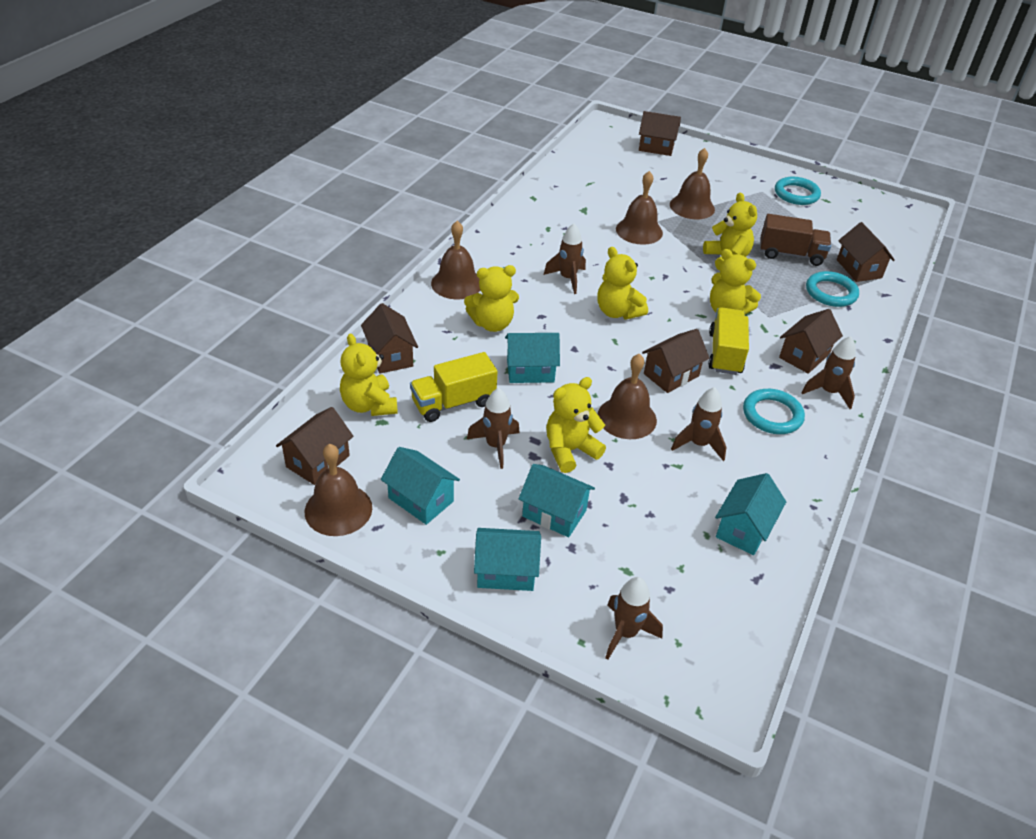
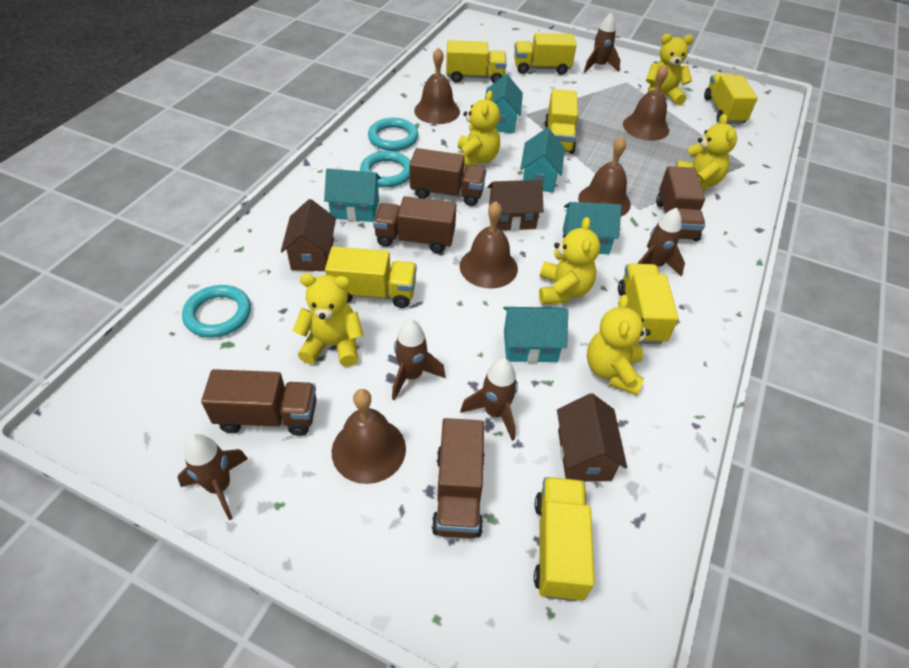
brown house: 6 -> 3
brown truck: 1 -> 5
yellow truck: 2 -> 7

